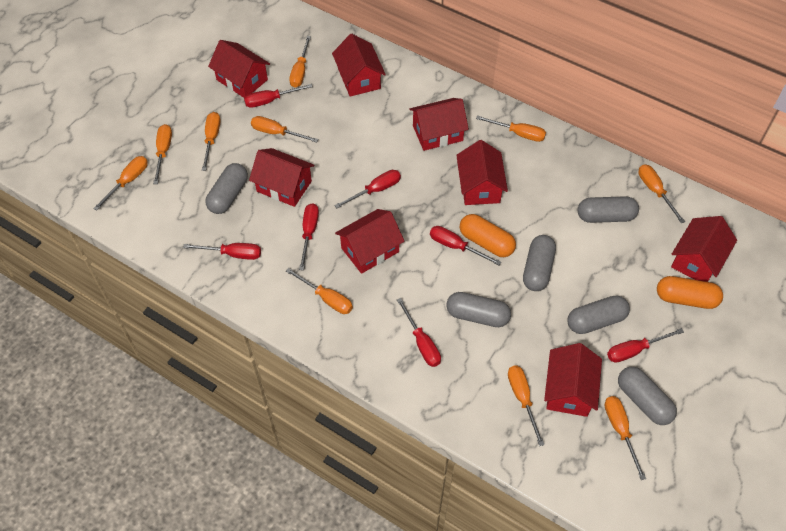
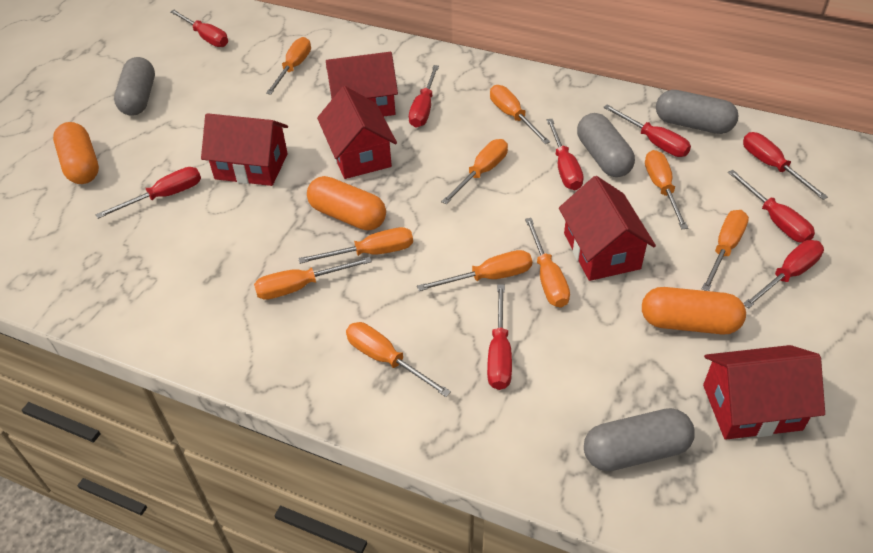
grey capsule: 6 -> 4
orange capsule: 2 -> 3
red house: 8 -> 5
red screwdriver: 7 -> 9

